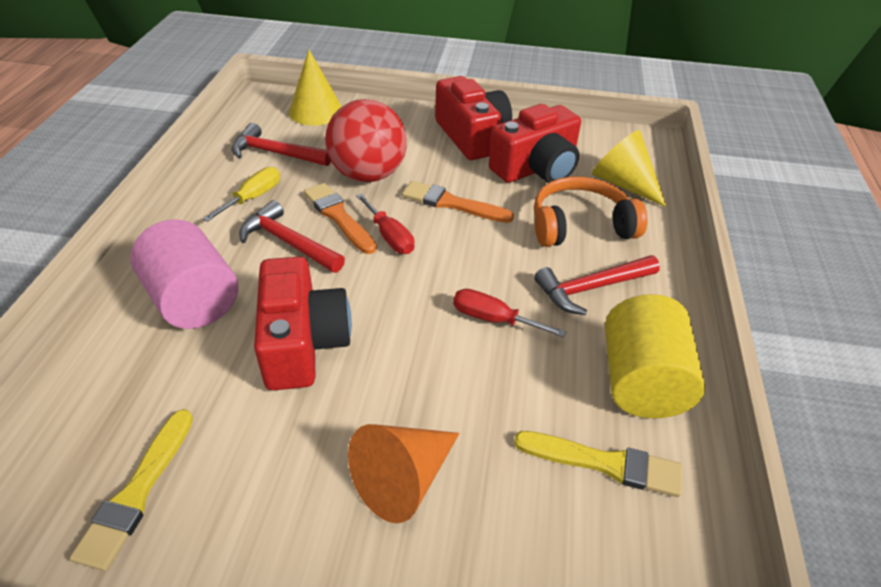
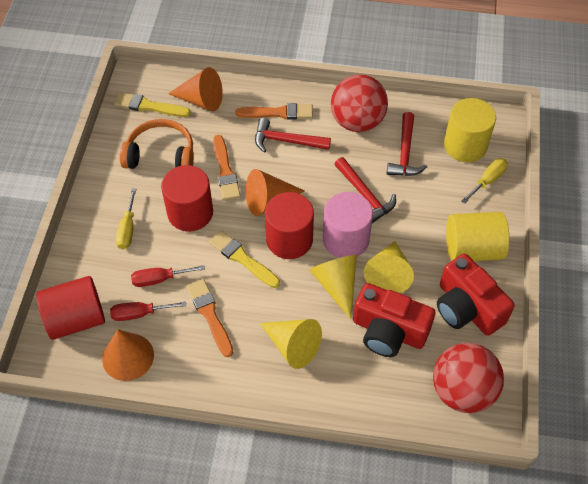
orange brush: 2 -> 3
orange cone: 1 -> 3
red ball: 1 -> 2
red camera: 3 -> 2
red cylinder: 0 -> 3
yellow cone: 2 -> 3
yellow cylinder: 1 -> 2
yellow screwdriver: 1 -> 2

